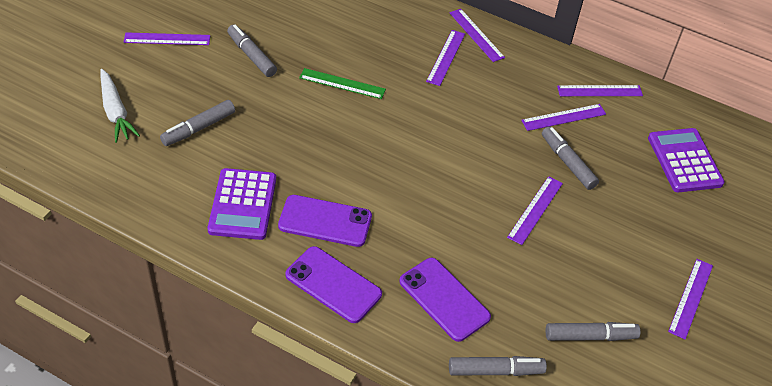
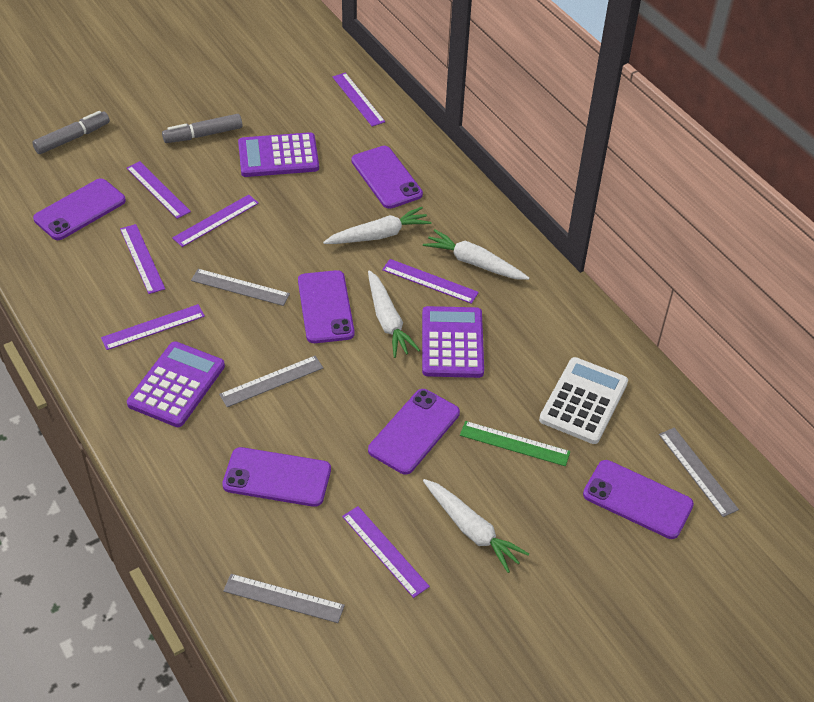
grey marker: 5 -> 2
grey ruler: 0 -> 4
purple calculator: 2 -> 3
purple phone: 3 -> 6
white calculator: 0 -> 1
white carrot: 1 -> 4

